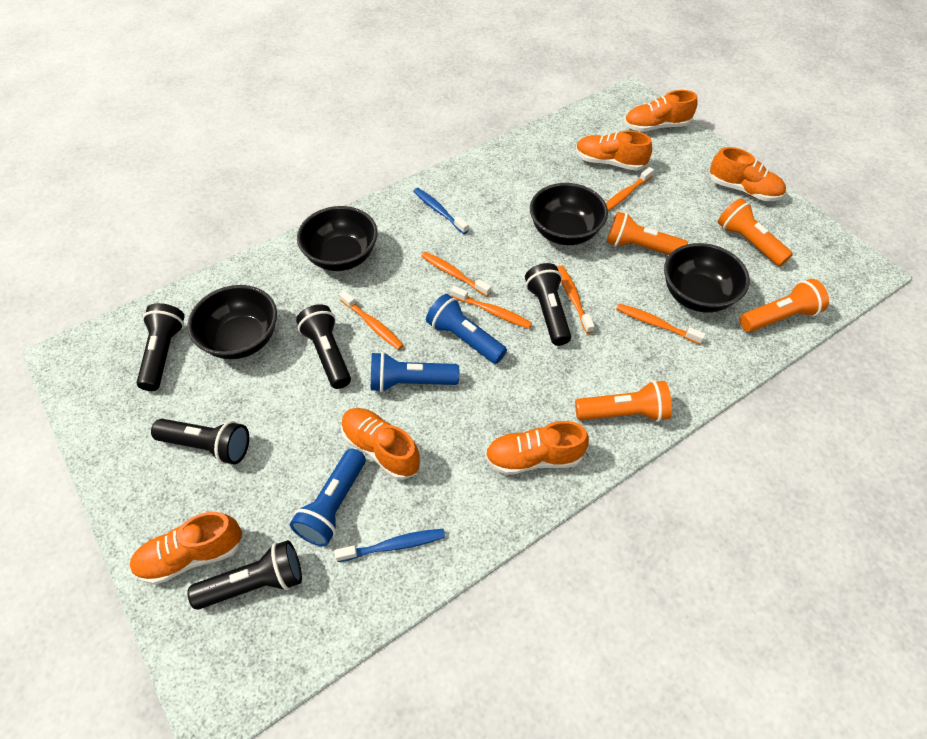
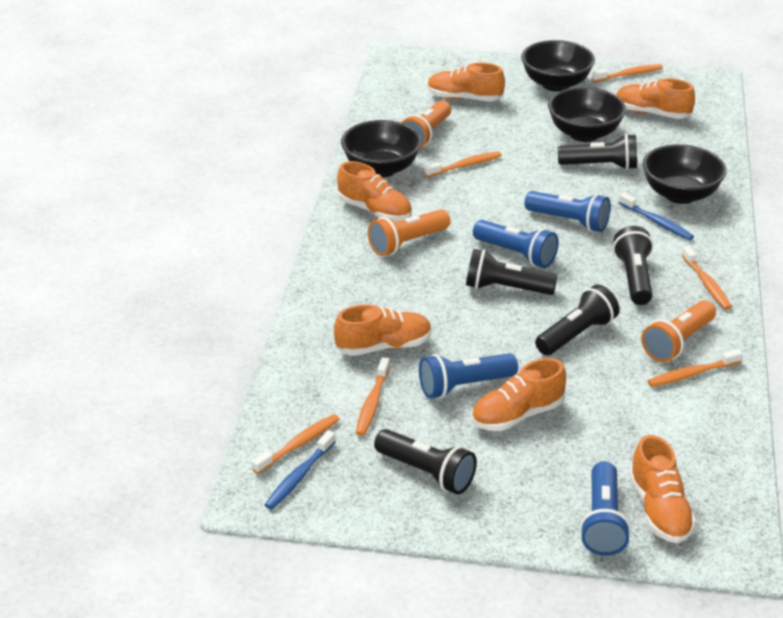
blue flashlight: 3 -> 4
orange flashlight: 4 -> 3

